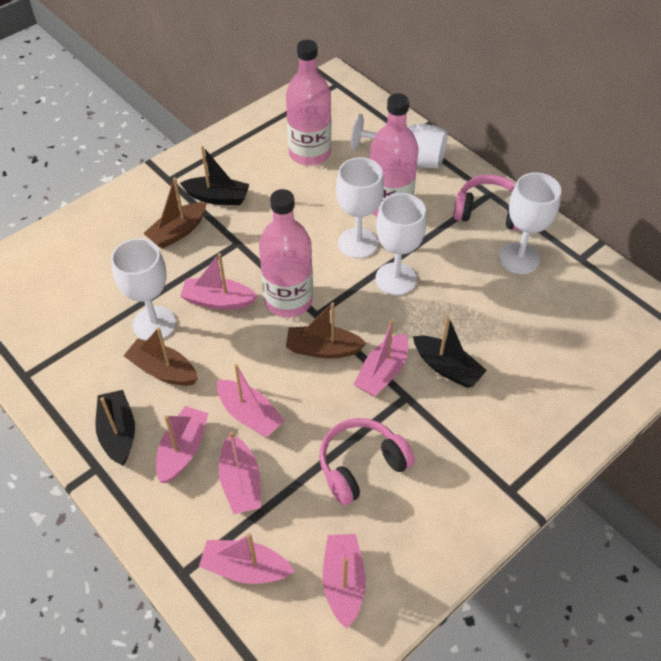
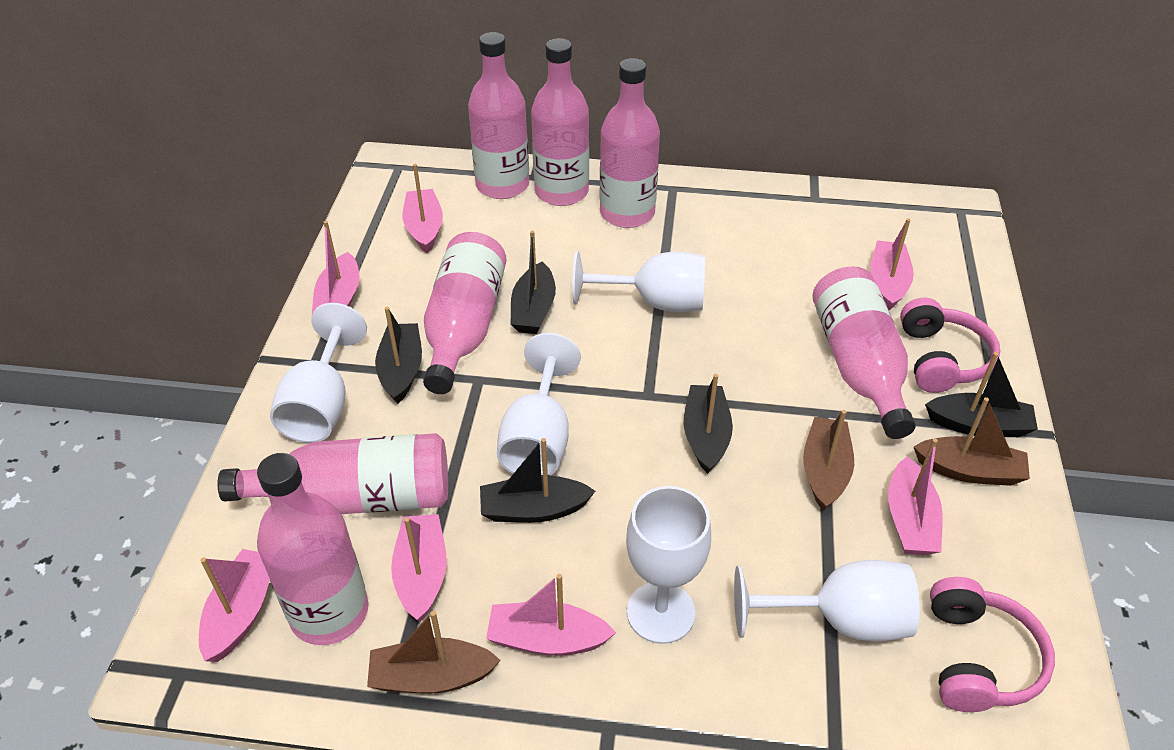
black boat: 3 -> 5
pink bottle: 3 -> 7

